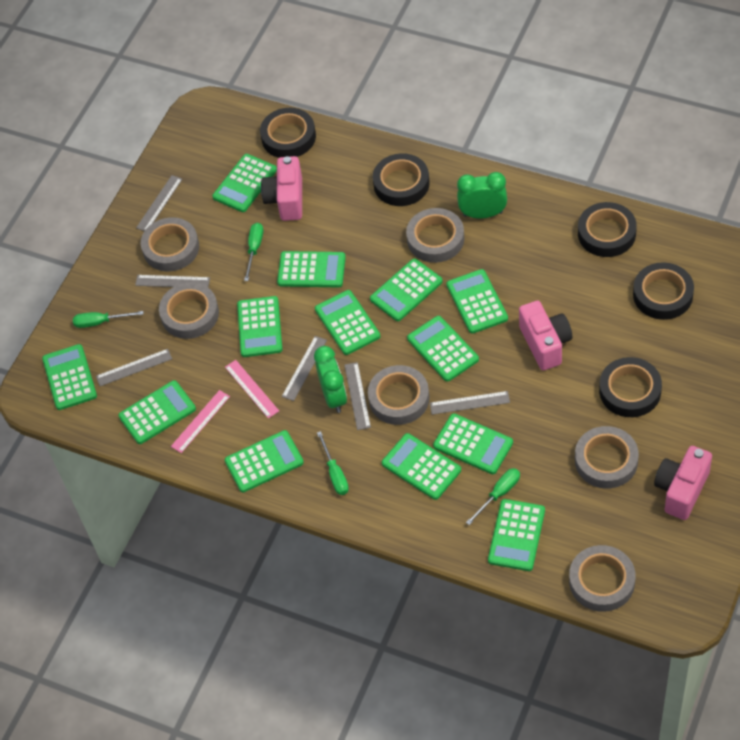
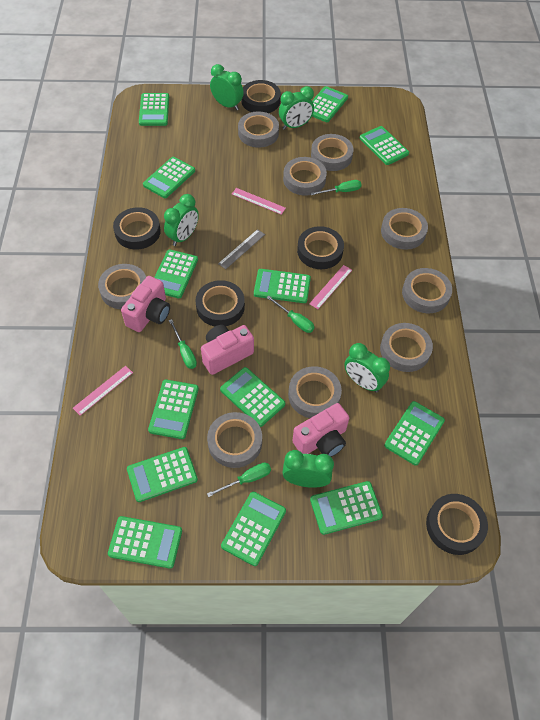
green clock: 2 -> 5
grey ruler: 6 -> 1
grey tape: 6 -> 9
pink ruler: 2 -> 3

